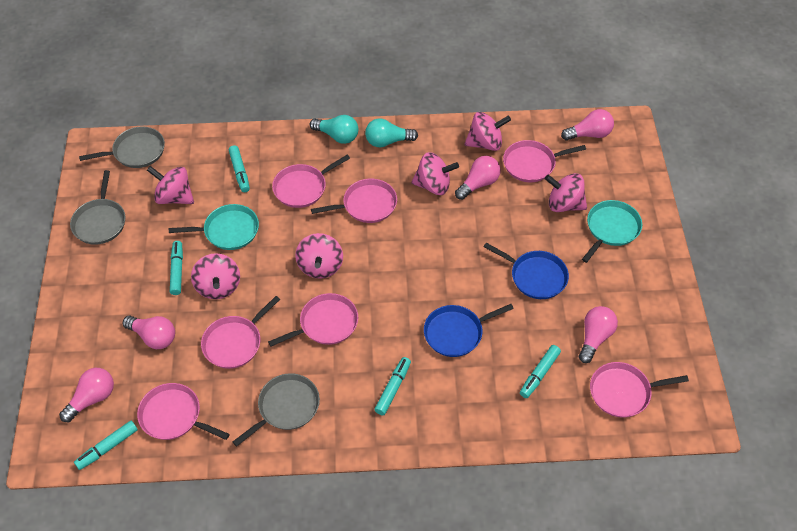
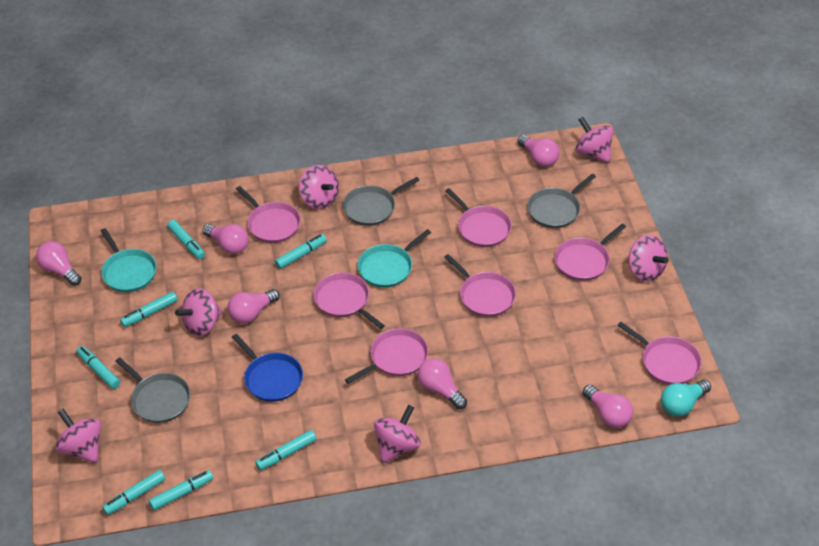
blue pan: 2 -> 1
pink light bulb: 5 -> 6
turquoise light bulb: 2 -> 1
turquoise marker: 5 -> 7

